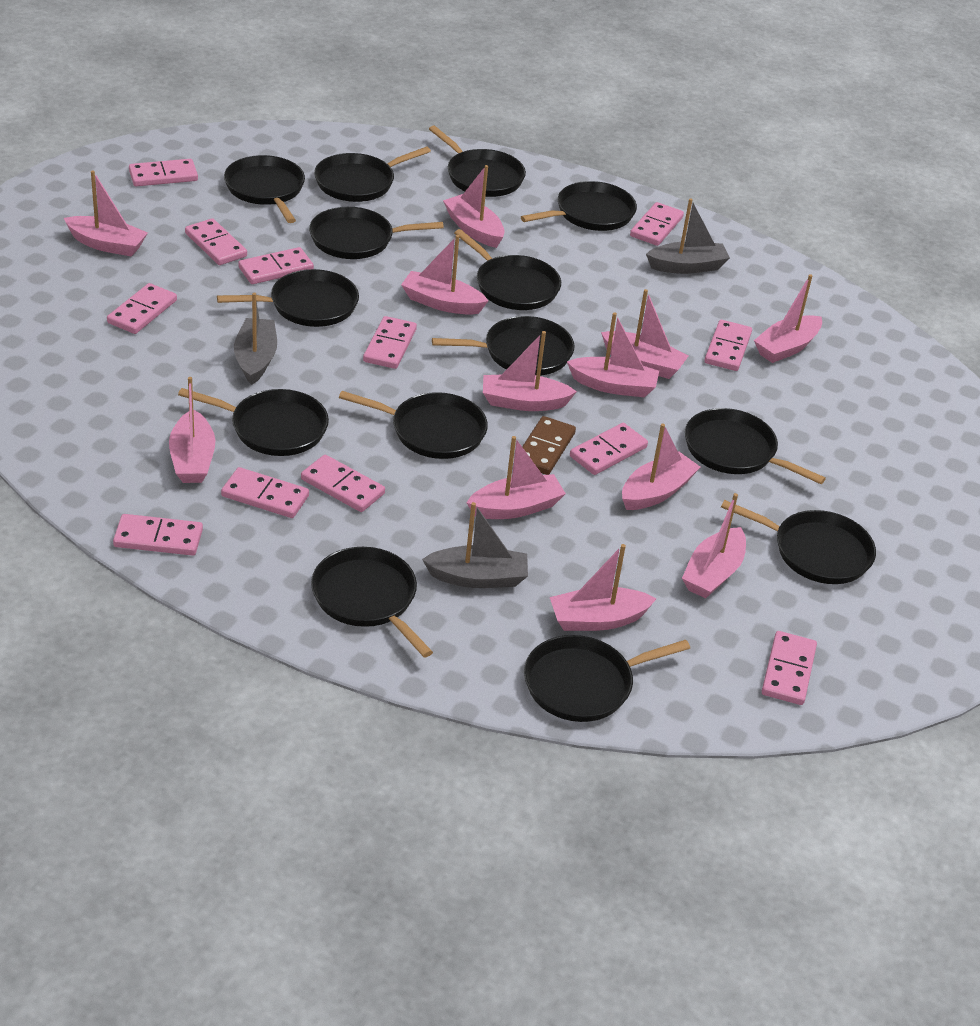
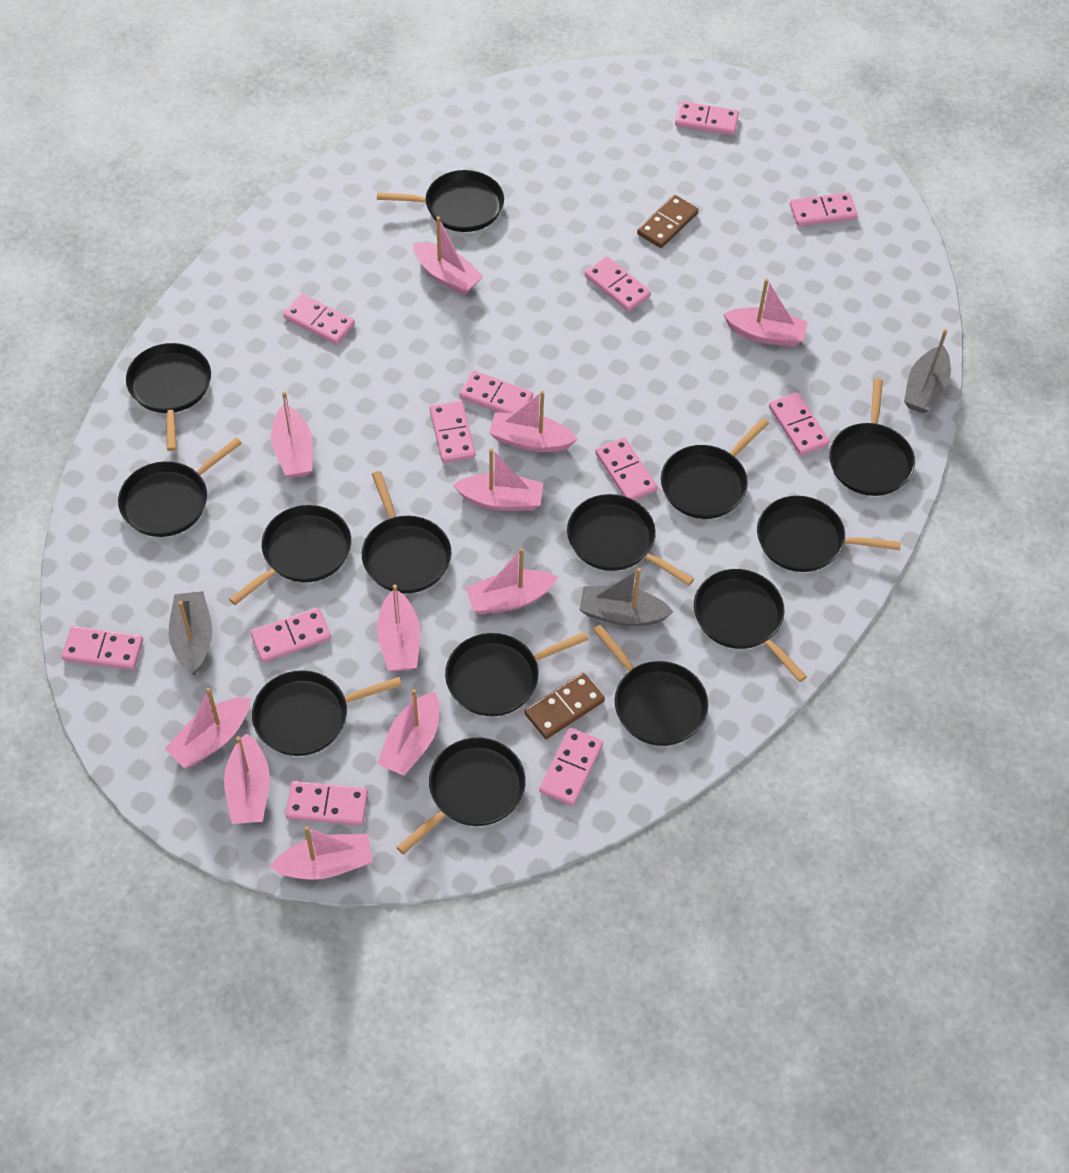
brown domino: 1 -> 2
pink boat: 12 -> 11

